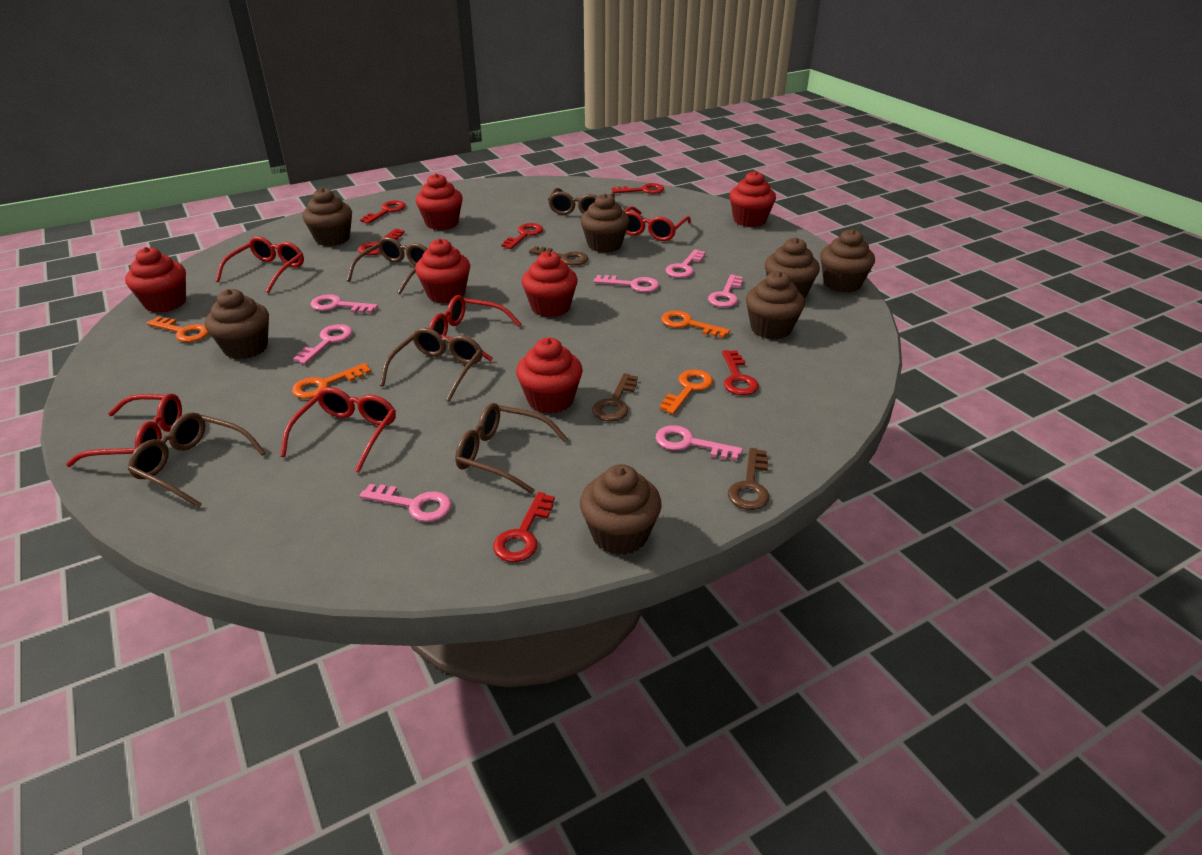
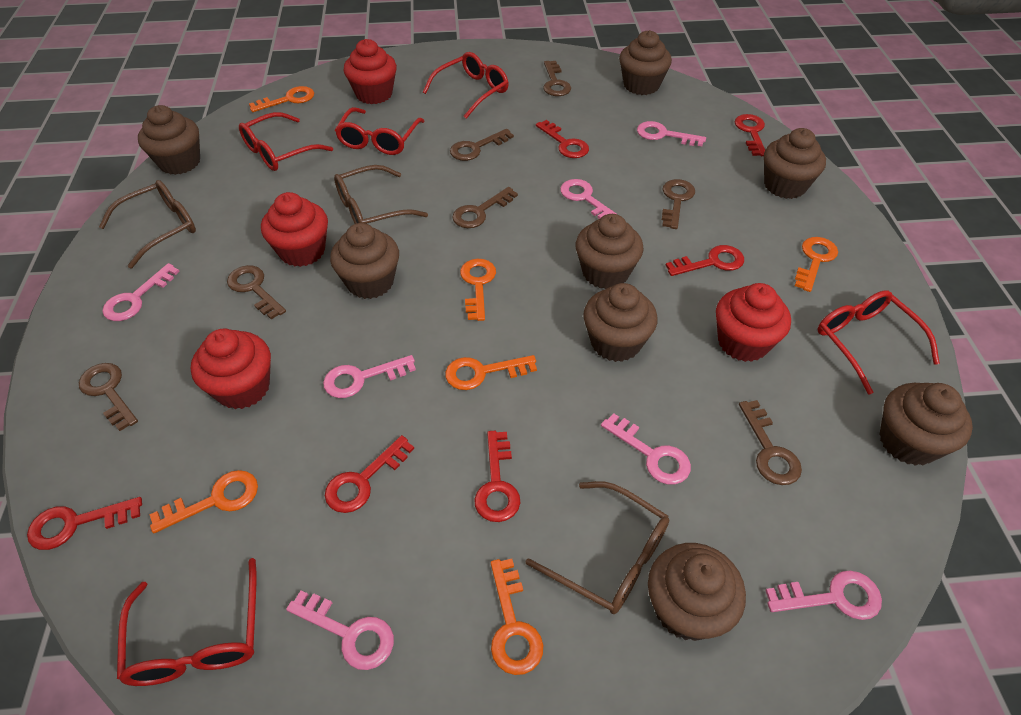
brown cupcake: 7 -> 8
brown glasses: 5 -> 3
brown key: 3 -> 7
orange key: 4 -> 6
red cupcake: 6 -> 4

